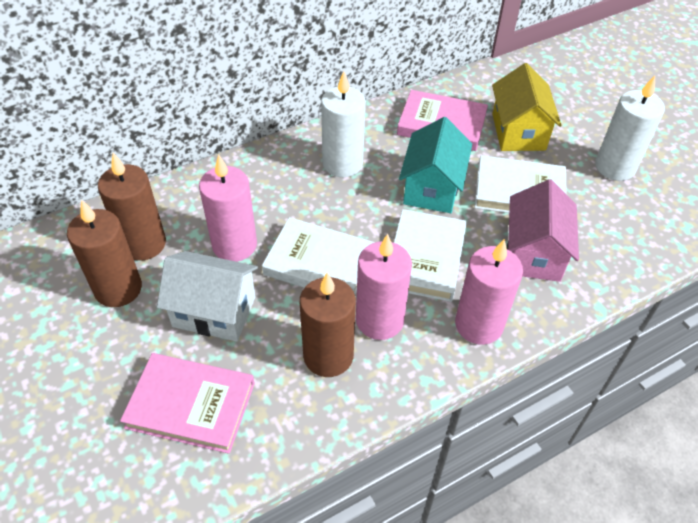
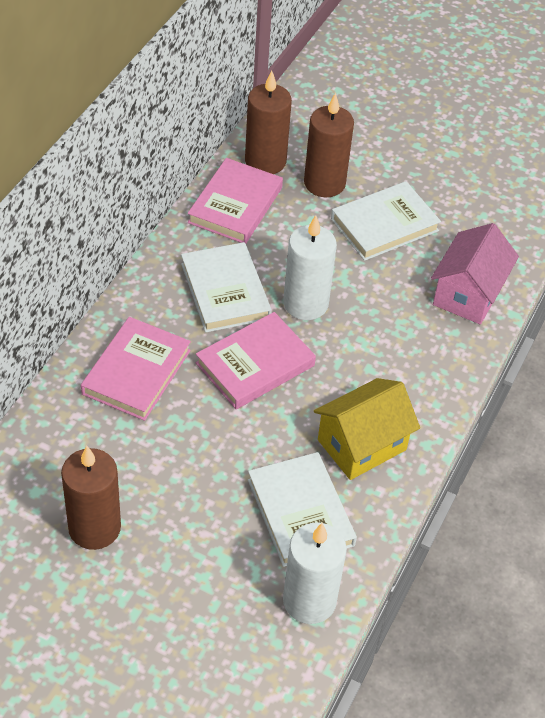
pink book: 2 -> 3
pink candle: 3 -> 0
turquoise house: 1 -> 0
white house: 1 -> 0

